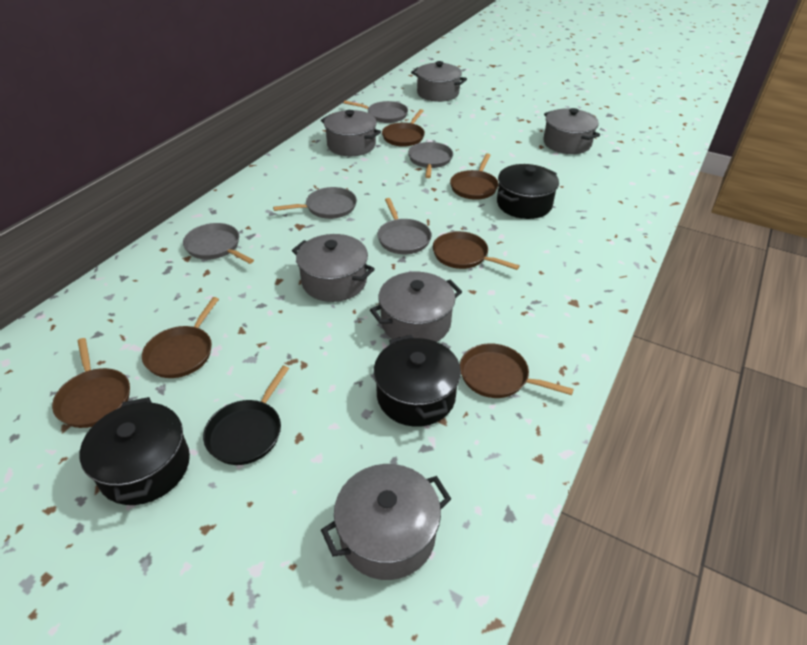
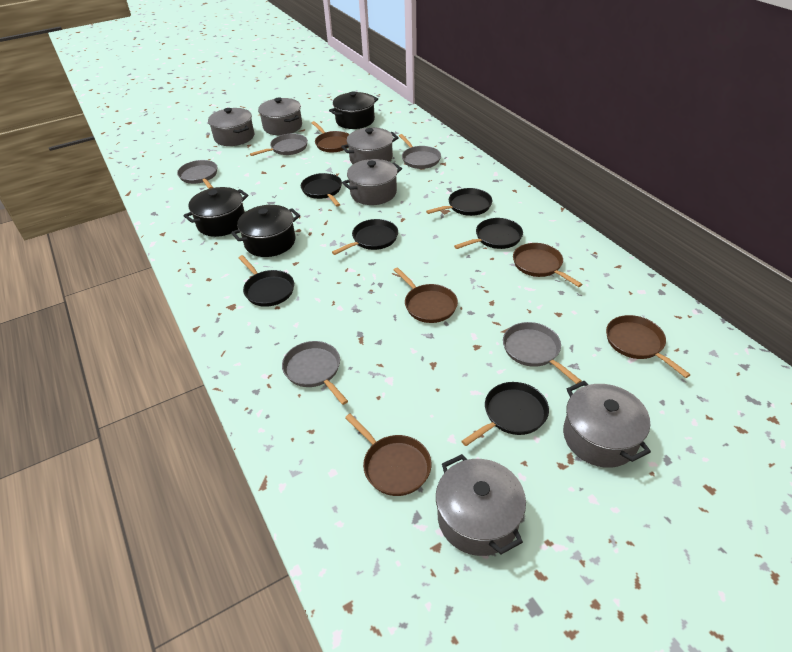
black pan: 1 -> 6
brown pan: 6 -> 5

